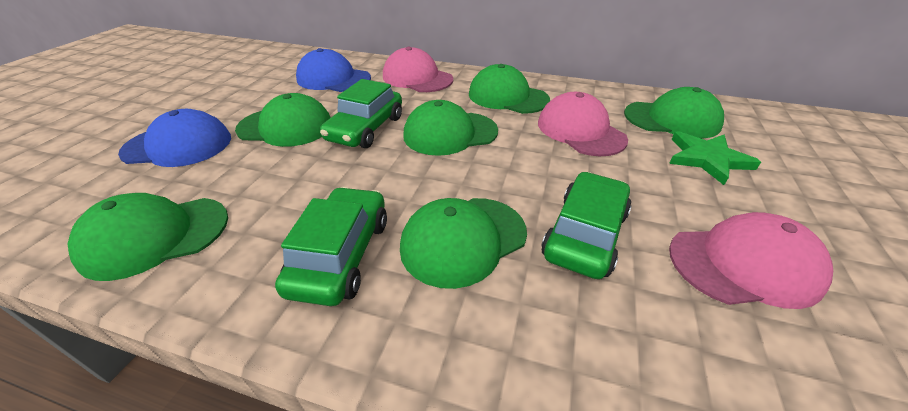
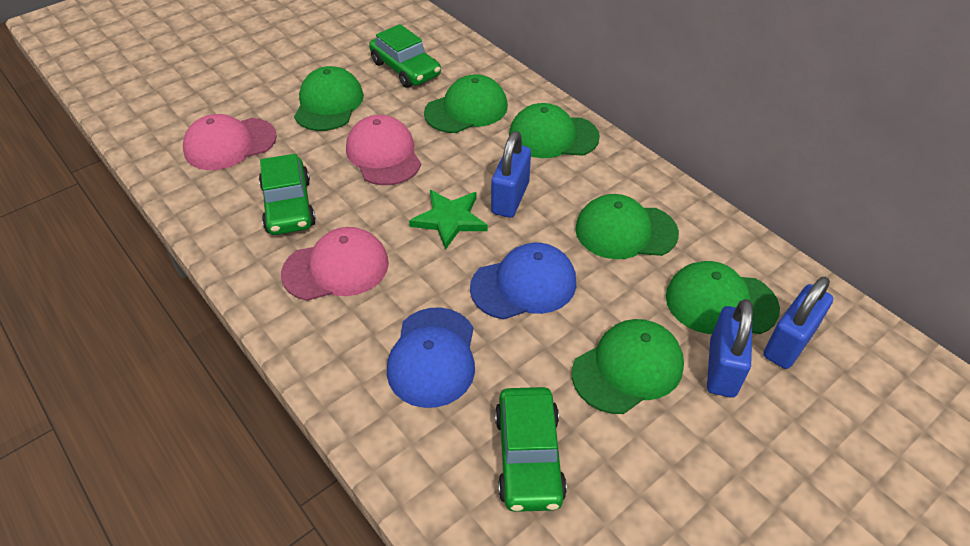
blue padlock: 0 -> 3

